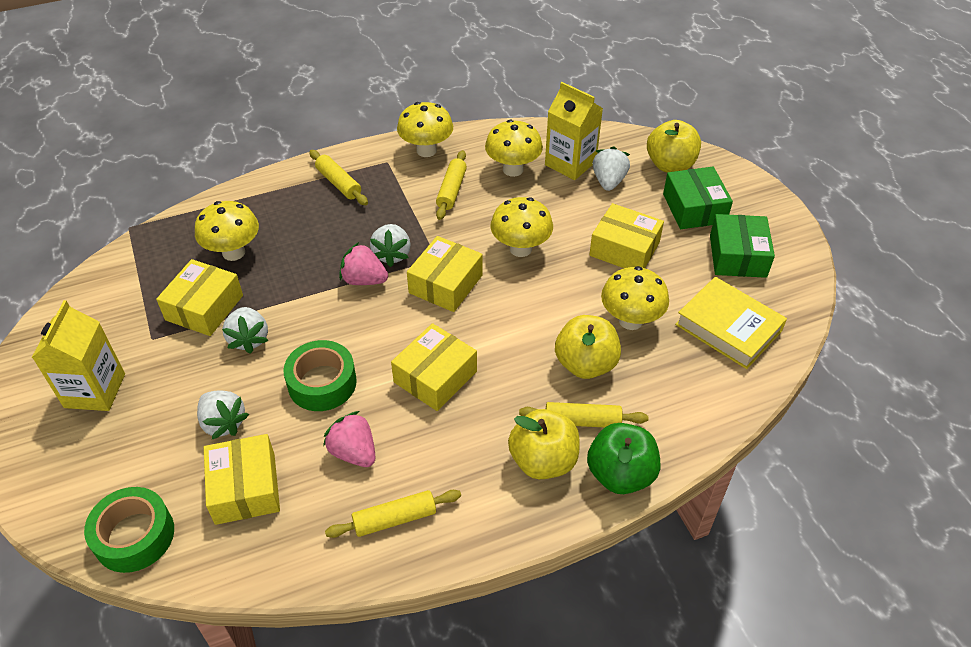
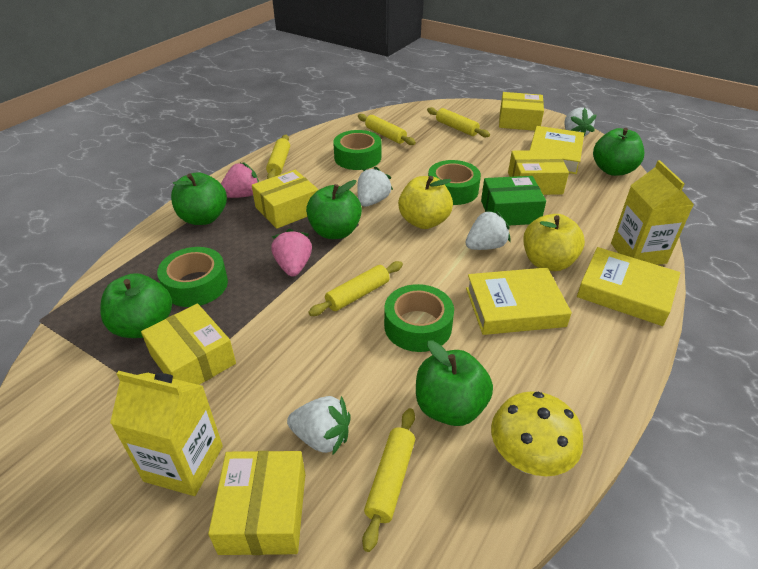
green apple: 1 -> 5
green box: 2 -> 1
green tape: 2 -> 4
yellow apple: 3 -> 2
yellow book: 1 -> 3
yellow mushroom: 5 -> 1
yellow rolling pin: 4 -> 5

